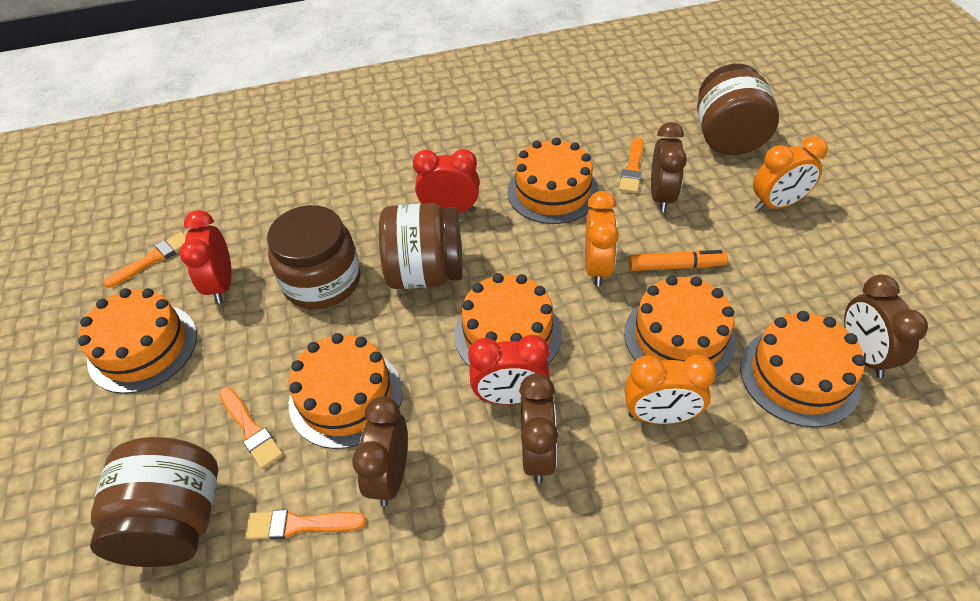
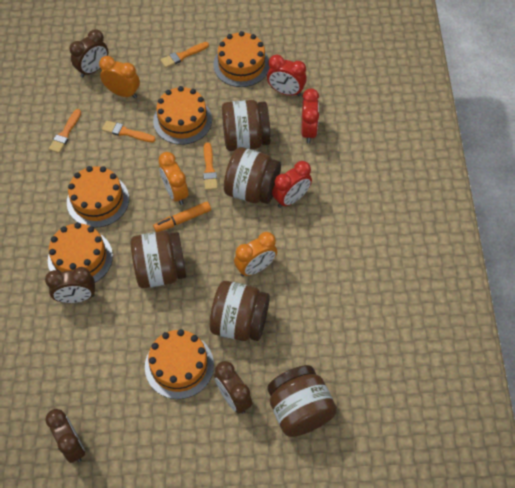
brown jar: 4 -> 5
orange cake: 6 -> 5

